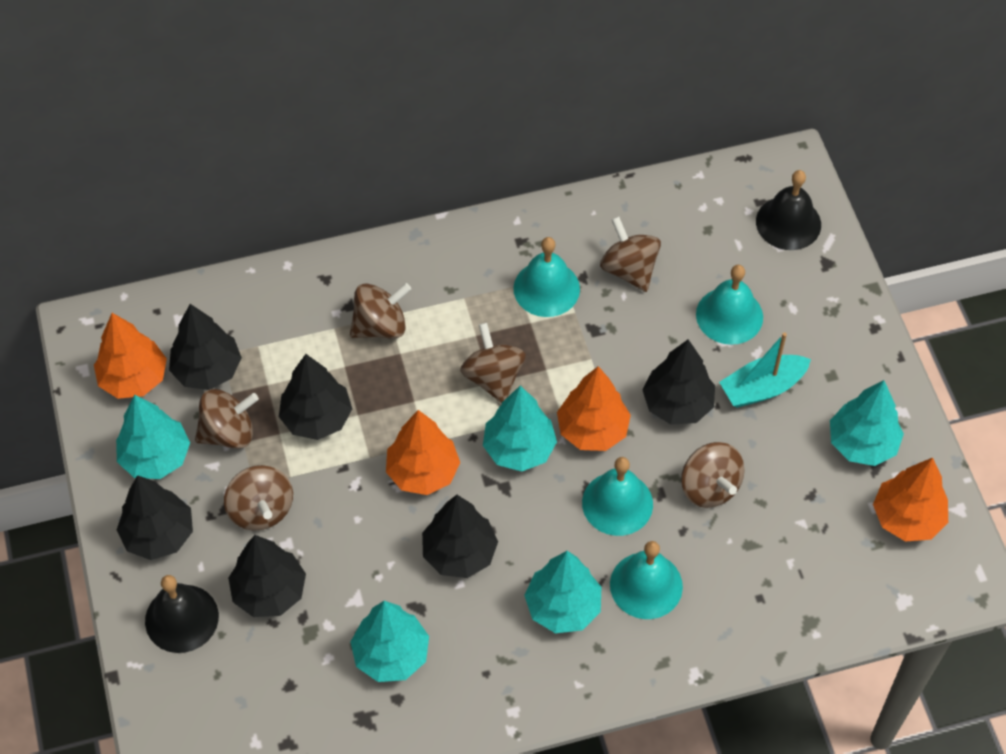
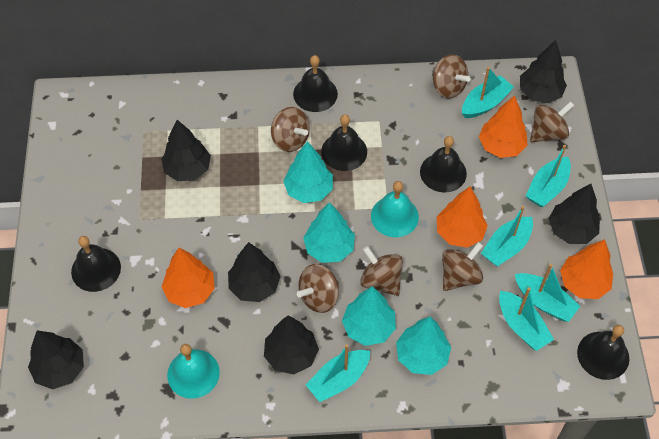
black bell: 2 -> 5
turquoise bell: 4 -> 2
turquoise boat: 1 -> 6
turquoise tree: 5 -> 4

